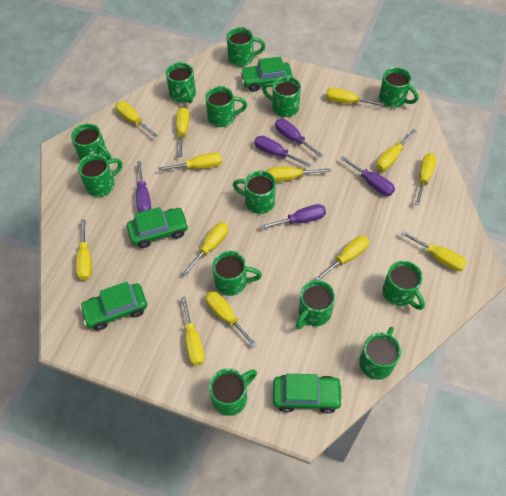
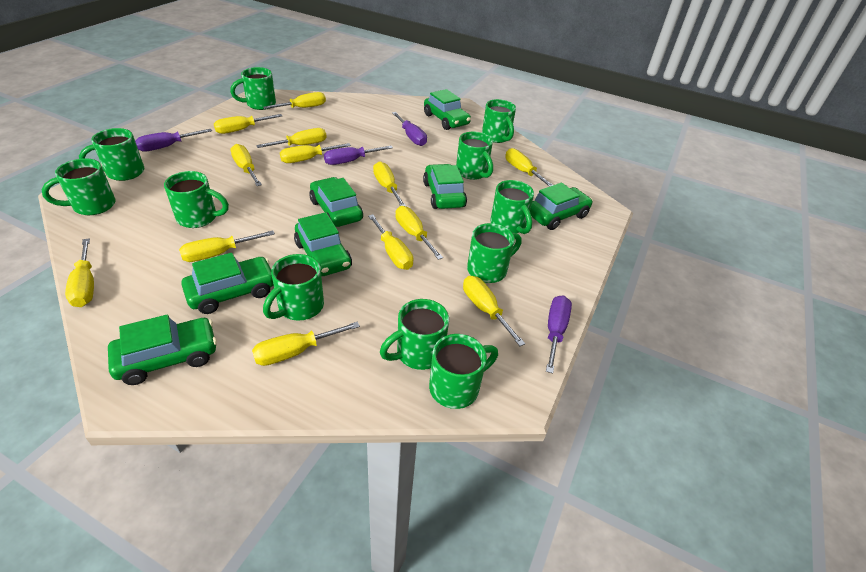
green car: 4 -> 7
green mug: 13 -> 11
purple screwdriver: 5 -> 4

